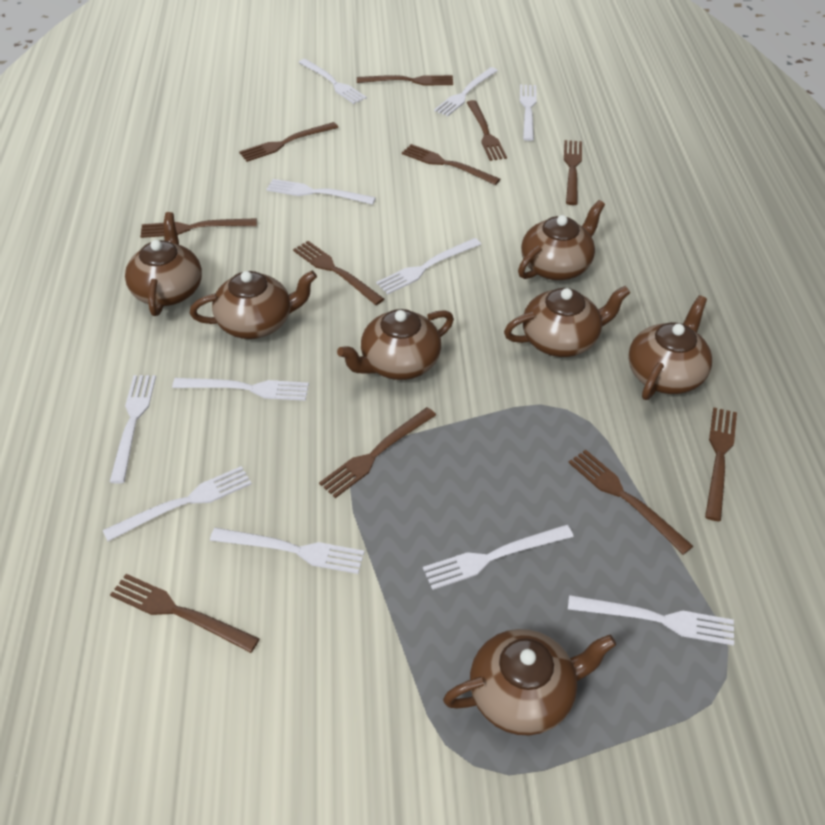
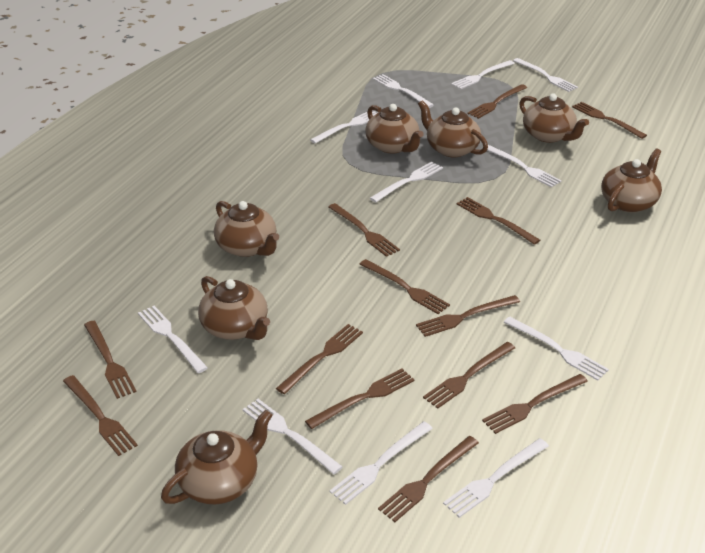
brown fork: 11 -> 13

